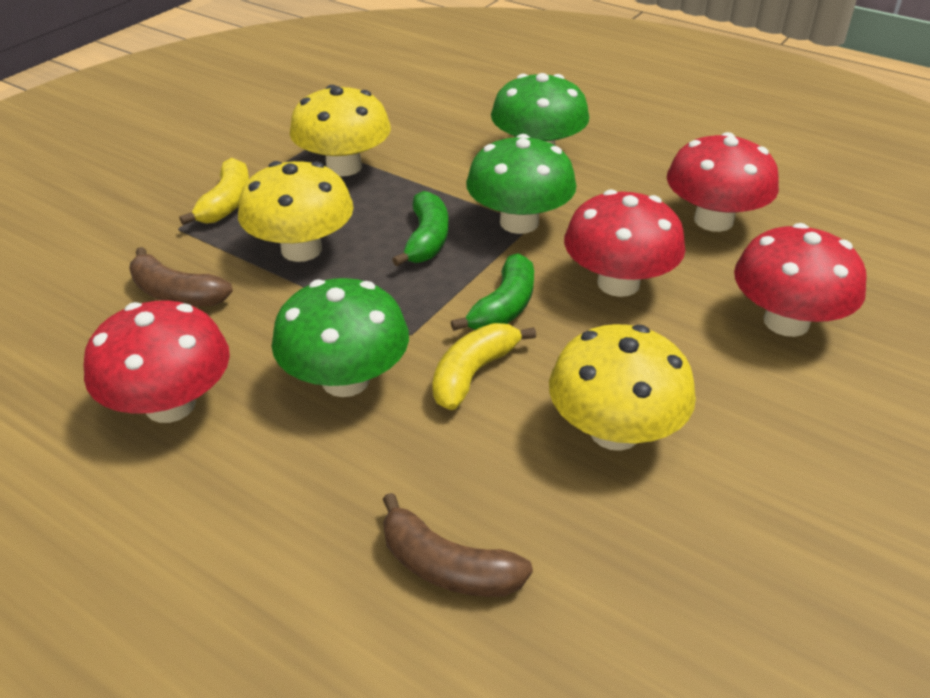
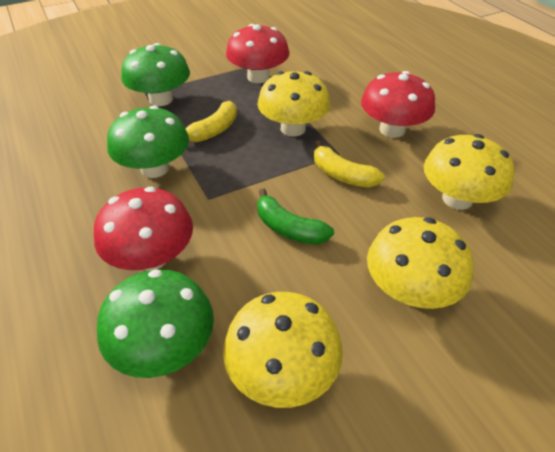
brown banana: 2 -> 0
green banana: 2 -> 1
red mushroom: 4 -> 3
yellow mushroom: 3 -> 4

